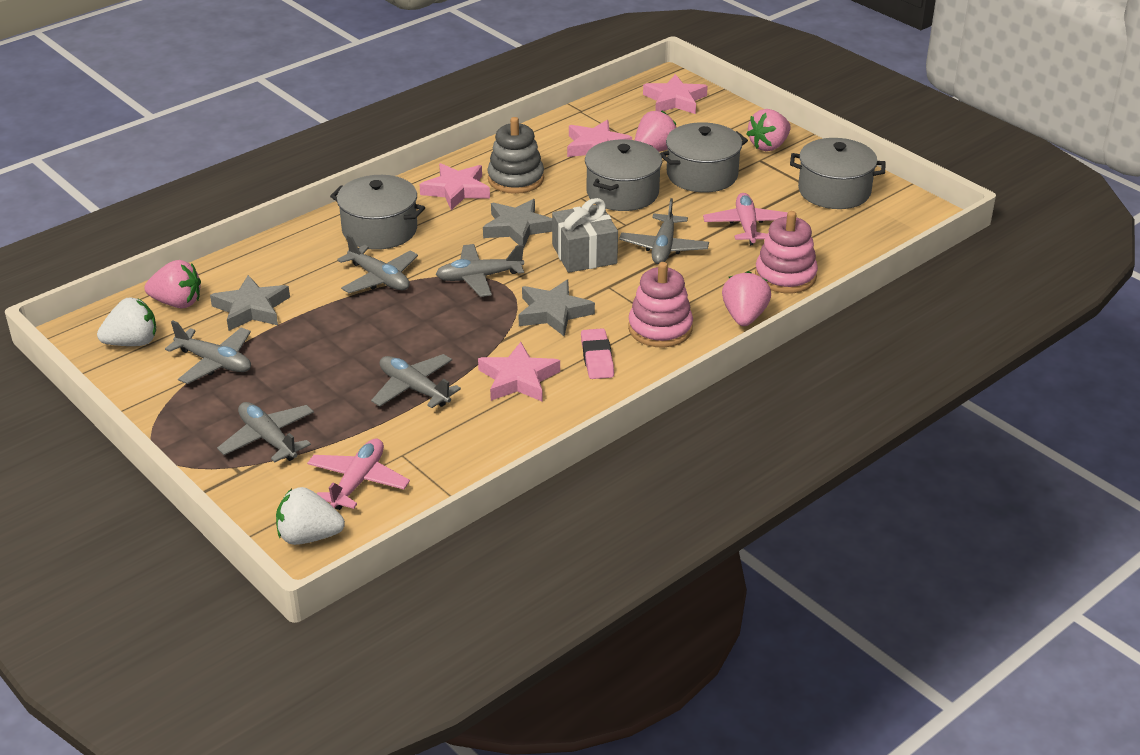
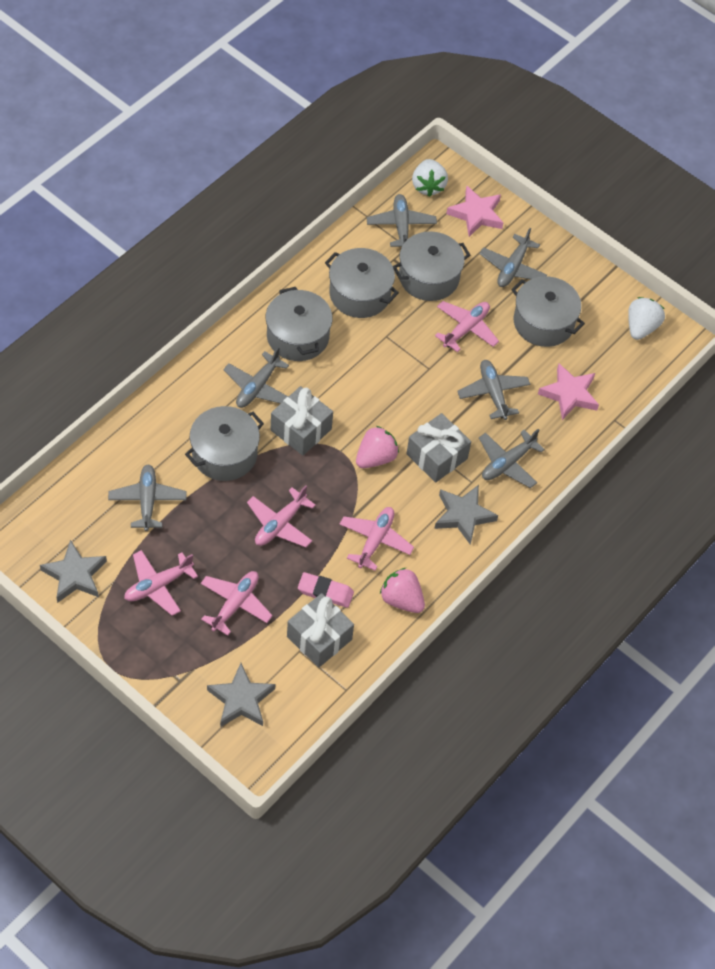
grey gift: 1 -> 3
grey pot: 4 -> 5
grey stacking toy: 1 -> 0
pink plane: 2 -> 5
pink stacking toy: 2 -> 0
pink star: 4 -> 2
pink strawberry: 4 -> 2

